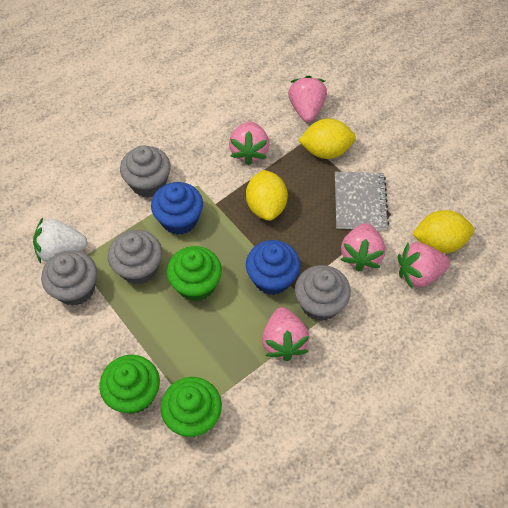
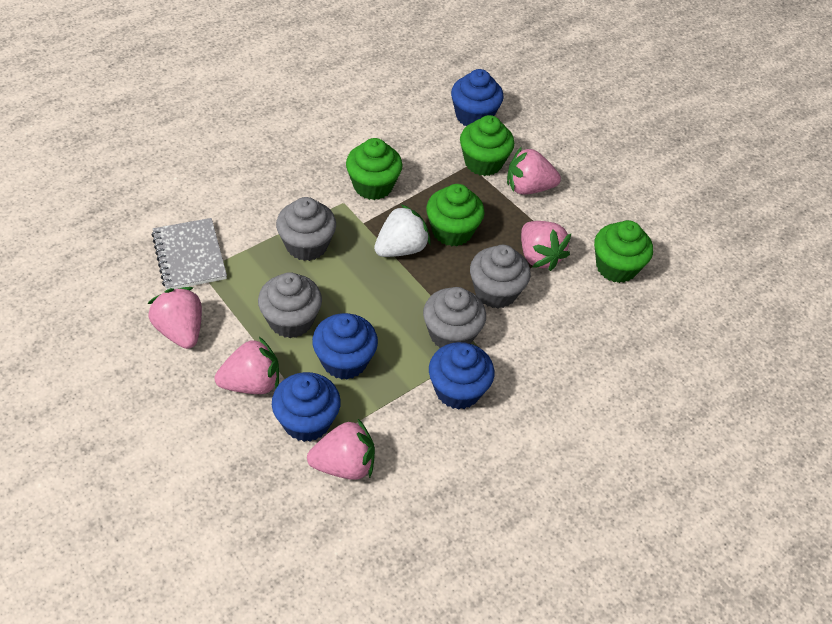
blue cupcake: 2 -> 4
green cupcake: 3 -> 4
yellow lemon: 3 -> 0

